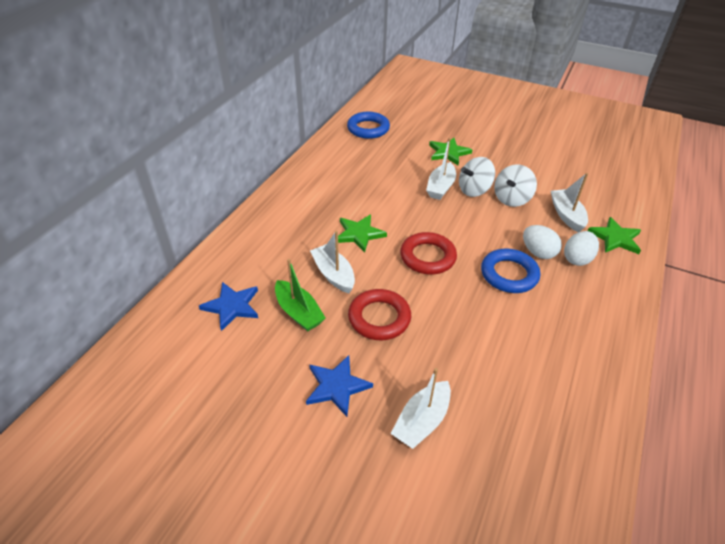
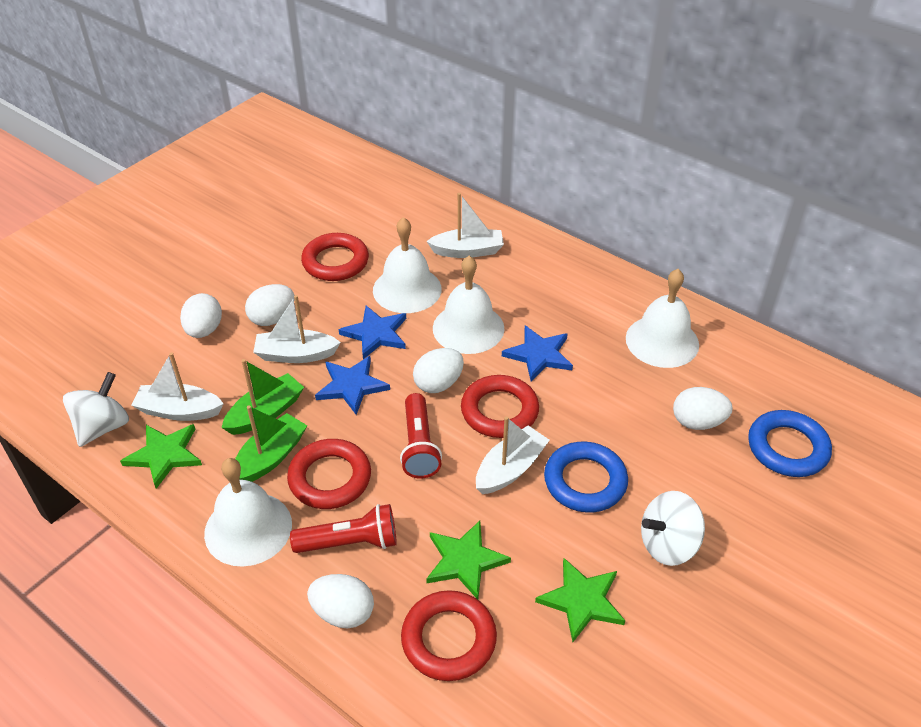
blue star: 2 -> 3
green boat: 1 -> 2
red flashlight: 0 -> 2
red ring: 2 -> 4
white bell: 0 -> 4
white egg: 2 -> 5

